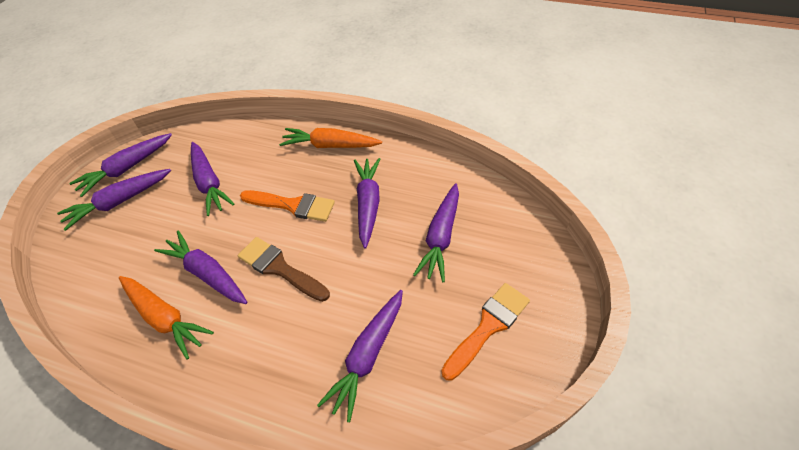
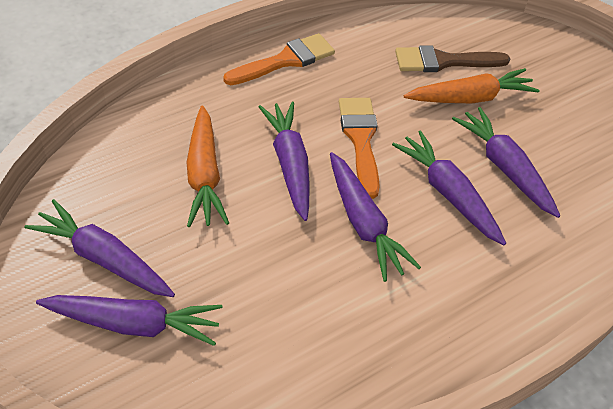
purple carrot: 7 -> 6

